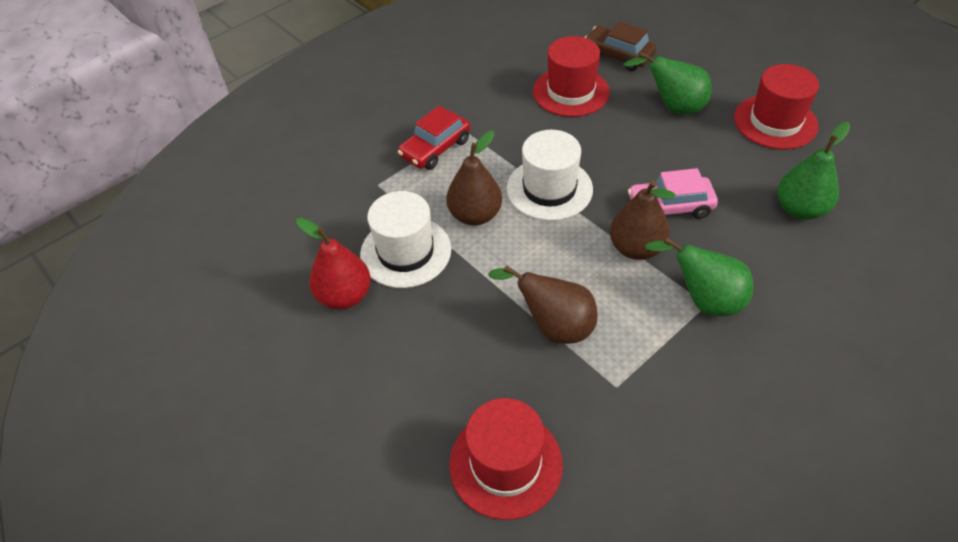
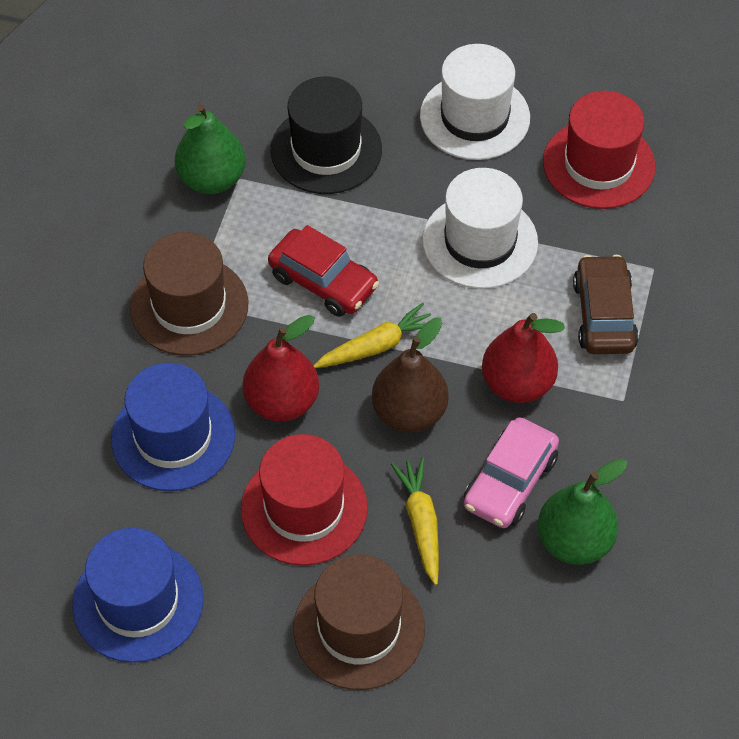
black hat: 0 -> 1
blue hat: 0 -> 2
brown hat: 0 -> 2
brown pear: 3 -> 1
green pear: 3 -> 2
red hat: 3 -> 2
red pear: 1 -> 2
yellow carrot: 0 -> 2

